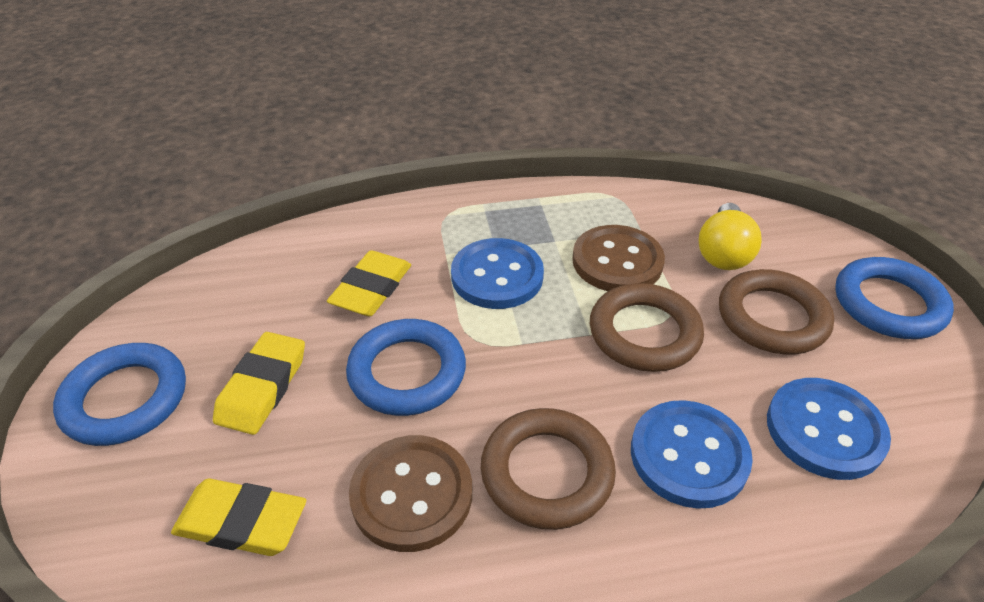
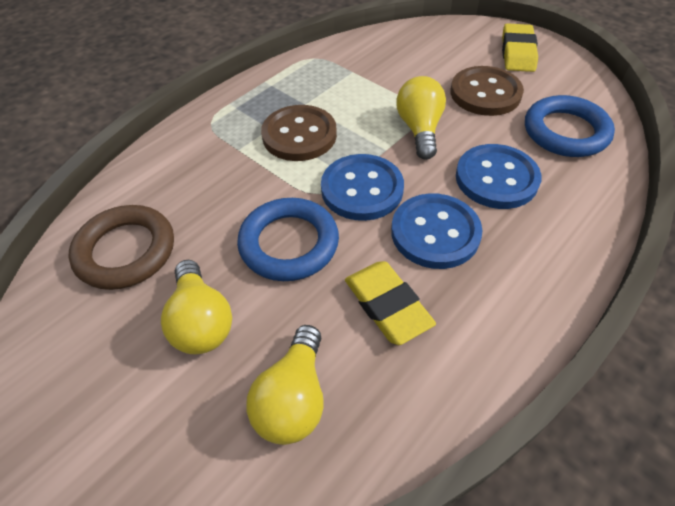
blue ring: 3 -> 2
brown ring: 3 -> 1
yellow eraser: 3 -> 2
yellow light bulb: 1 -> 3

